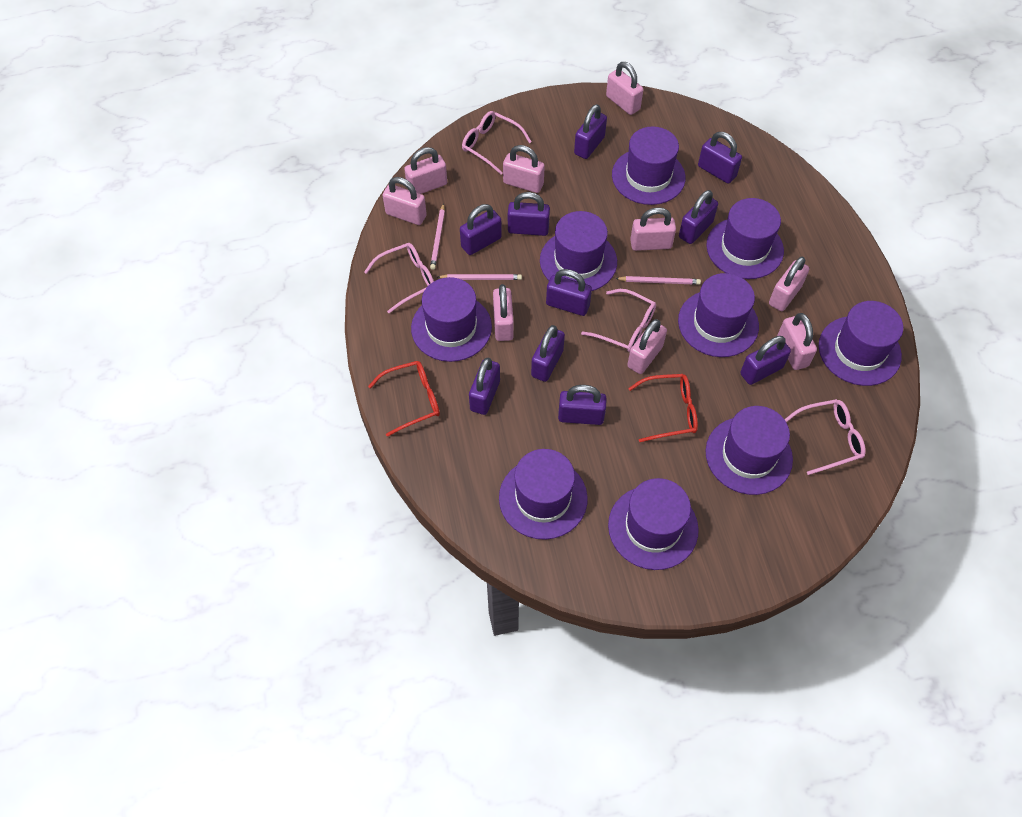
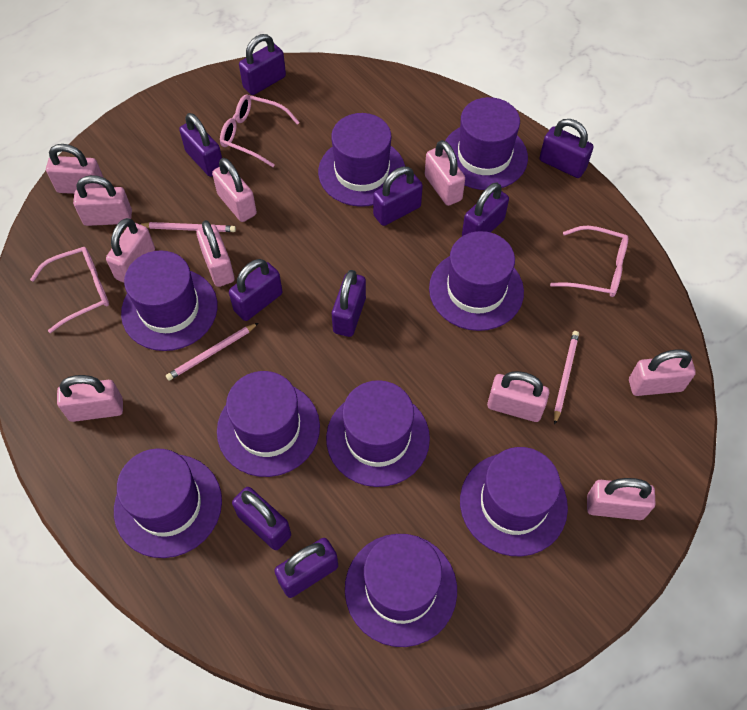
pink glasses: 4 -> 3
pink padlock: 9 -> 10
purple padlock: 10 -> 9
red glasses: 2 -> 0

